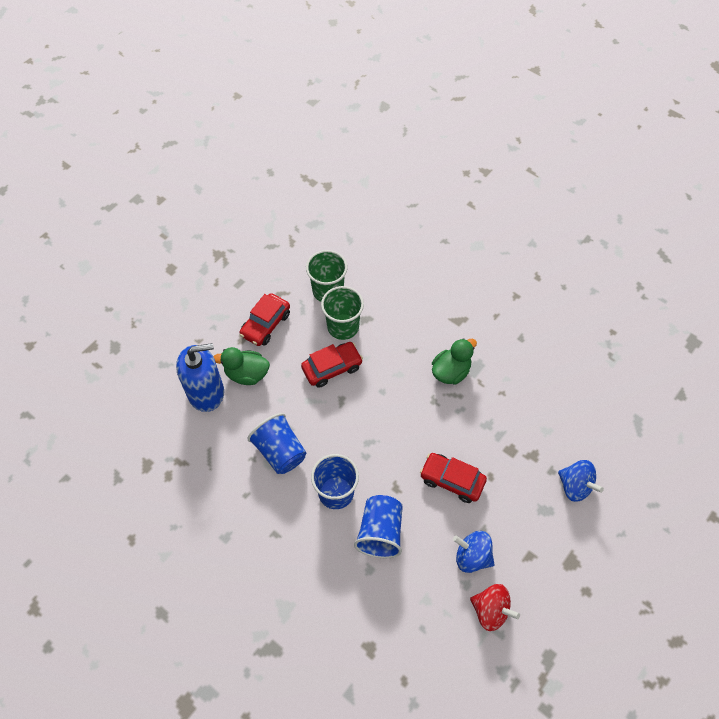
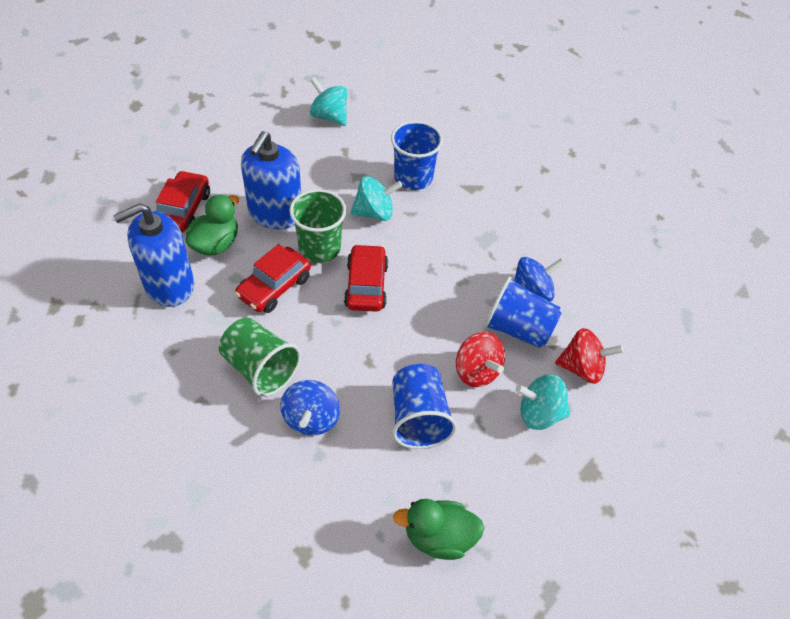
blue soap dispenser: 1 -> 2
red spinning top: 1 -> 2
turquoise spinning top: 0 -> 3

